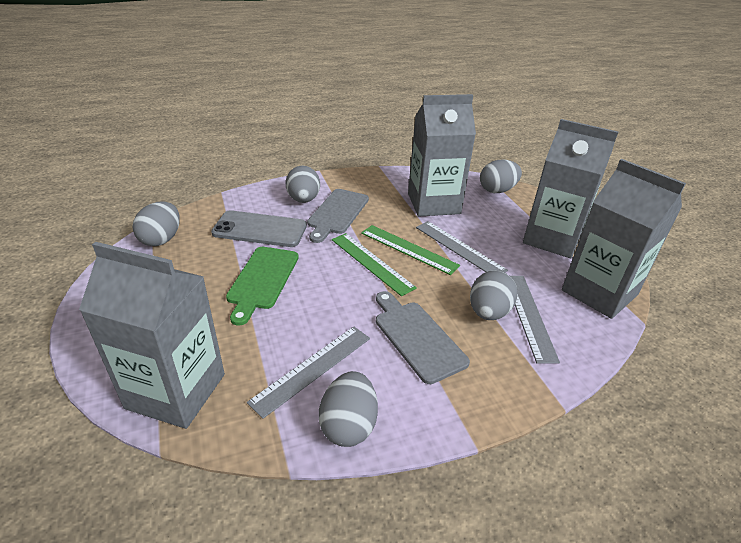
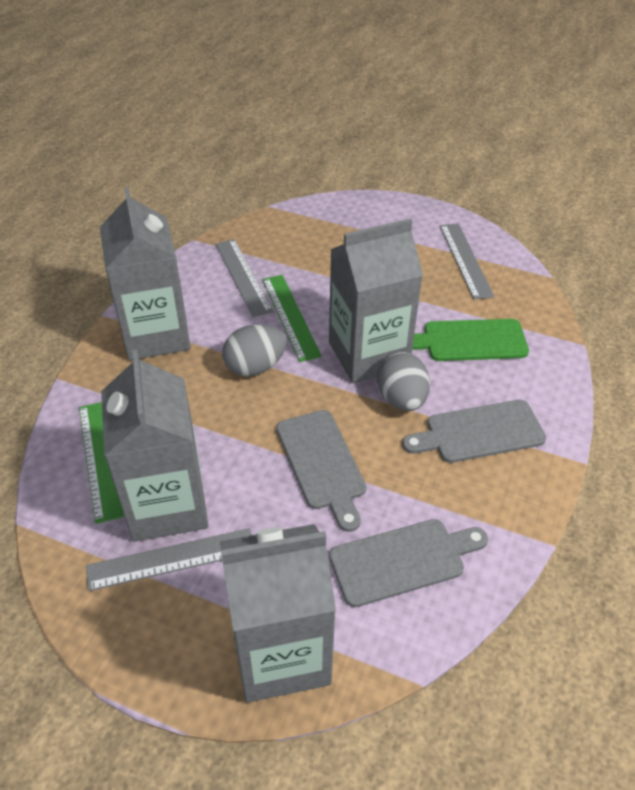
grey cutting board: 2 -> 3
grey egg: 5 -> 2
grey phone: 1 -> 0

